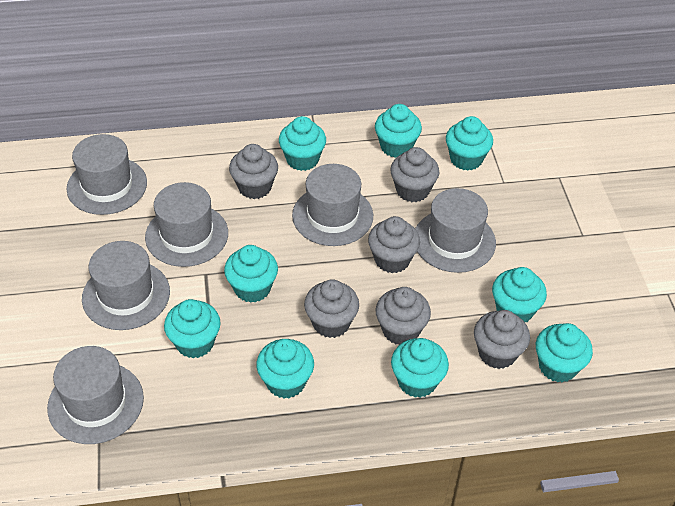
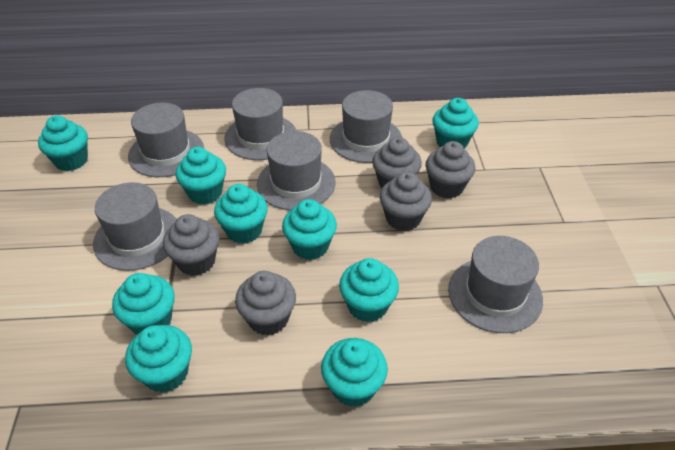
grey cupcake: 6 -> 5

